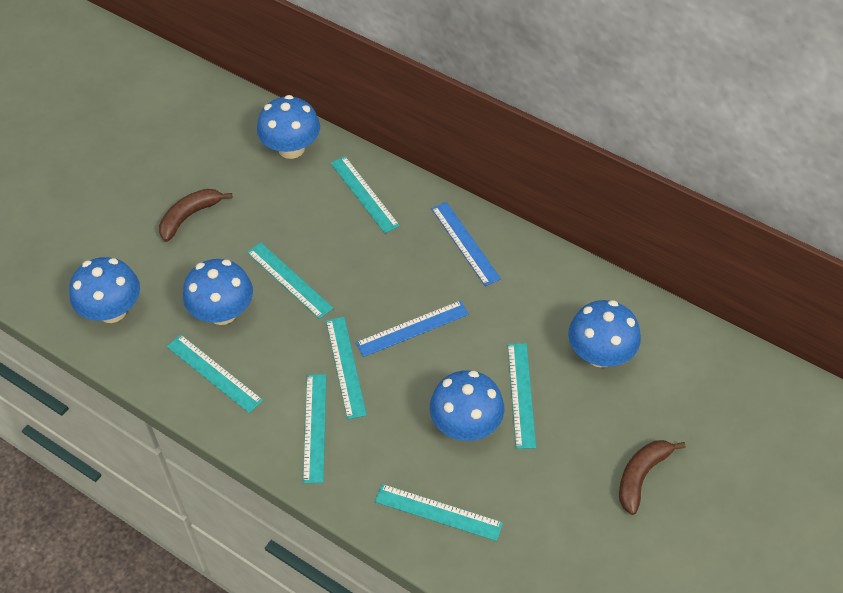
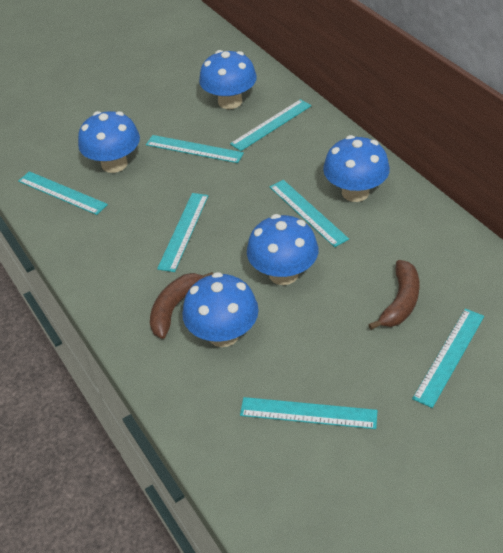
blue ruler: 2 -> 0

